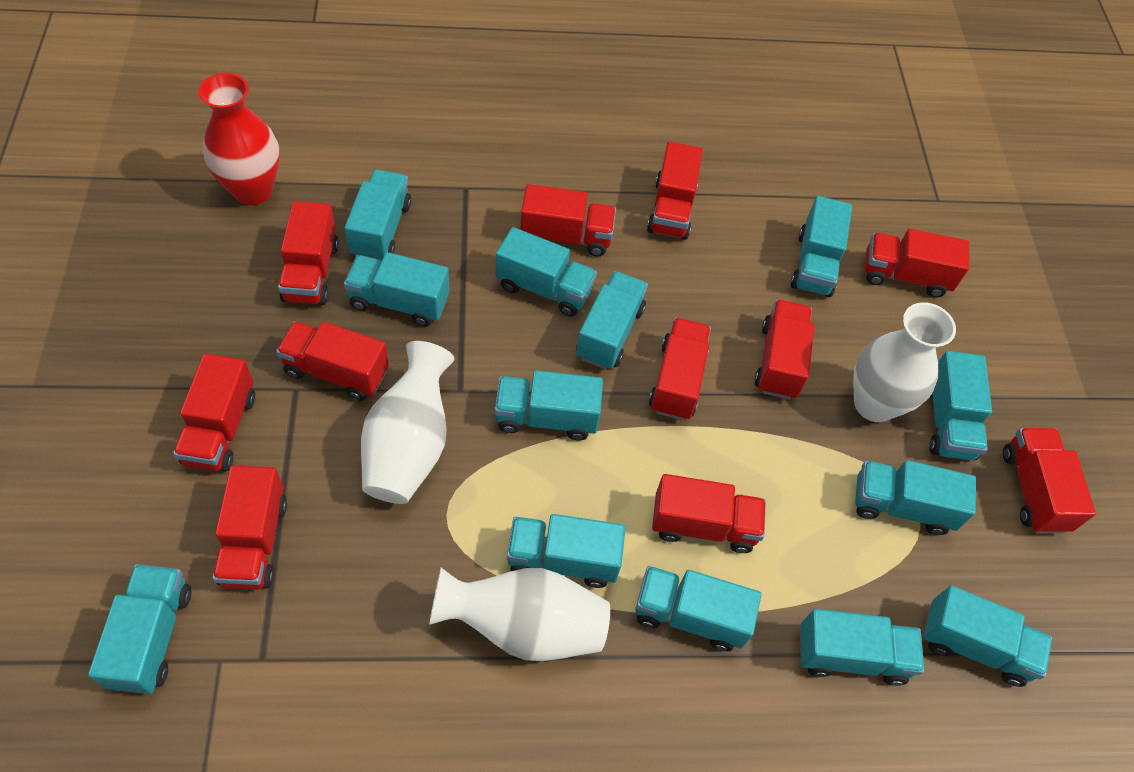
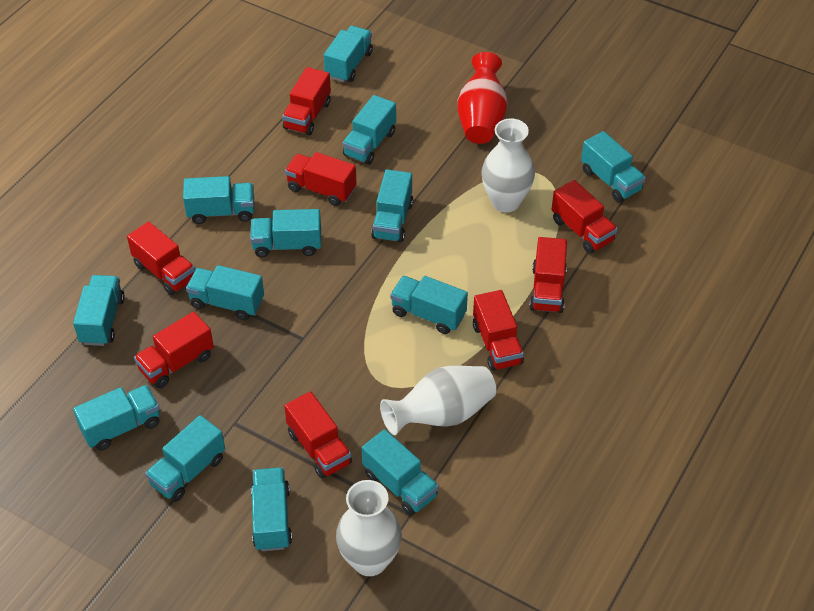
red truck: 11 -> 8

